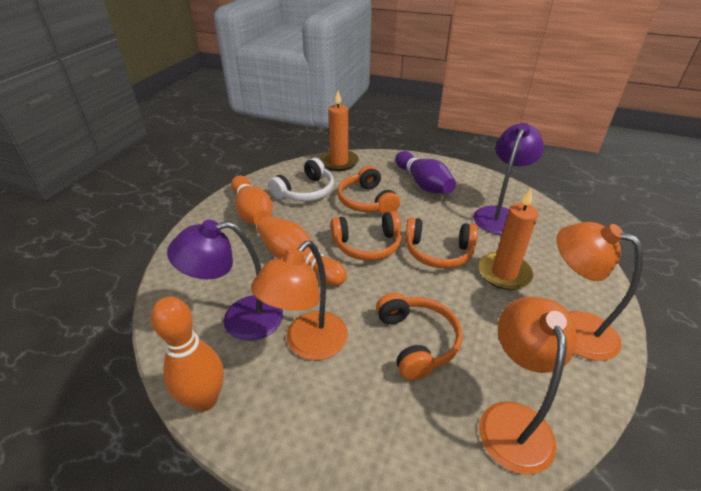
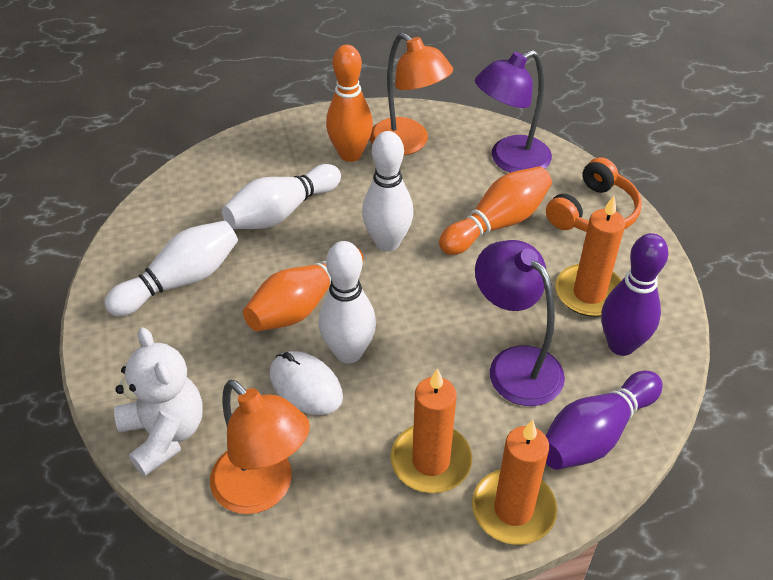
orange candle: 2 -> 3
orange headphones: 4 -> 1
orange lamp: 3 -> 2
purple bowling pin: 1 -> 2
white bowling pin: 0 -> 4
white headphones: 1 -> 0
white mouse: 0 -> 1
white teddy bear: 0 -> 1

